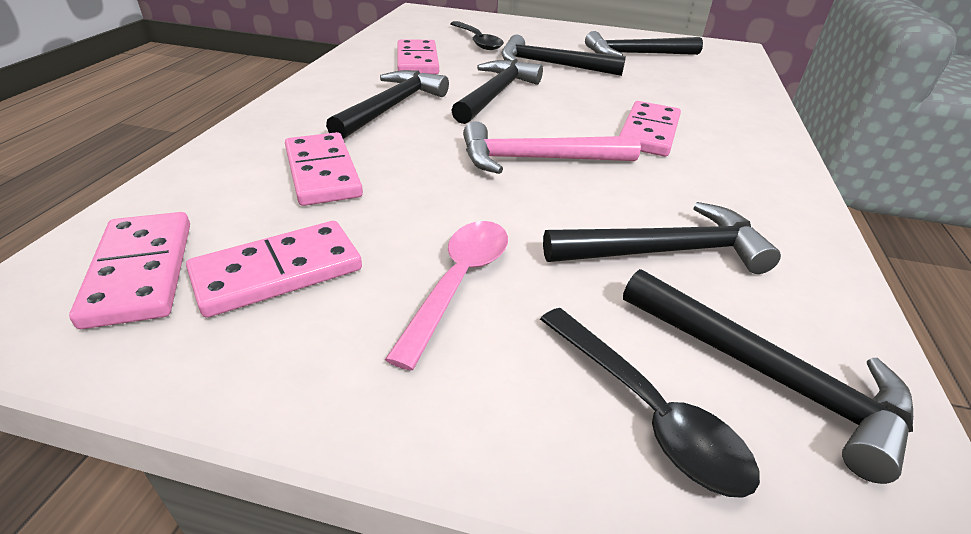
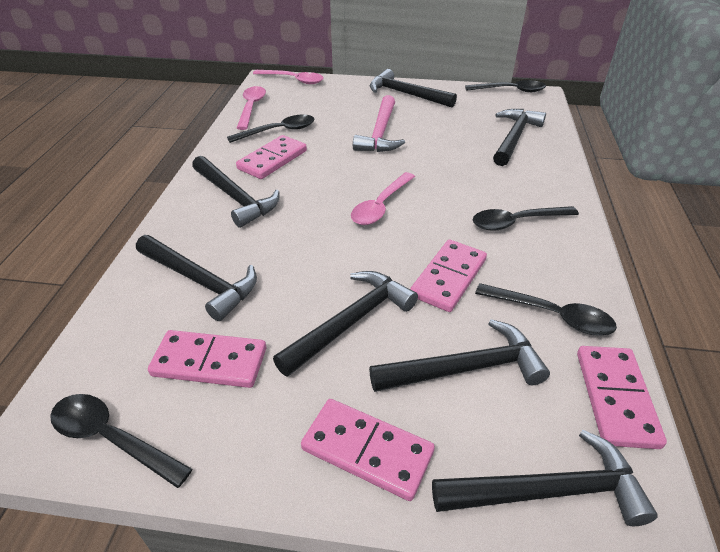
black hammer: 6 -> 7
black spoon: 2 -> 5
pink spoon: 1 -> 3

